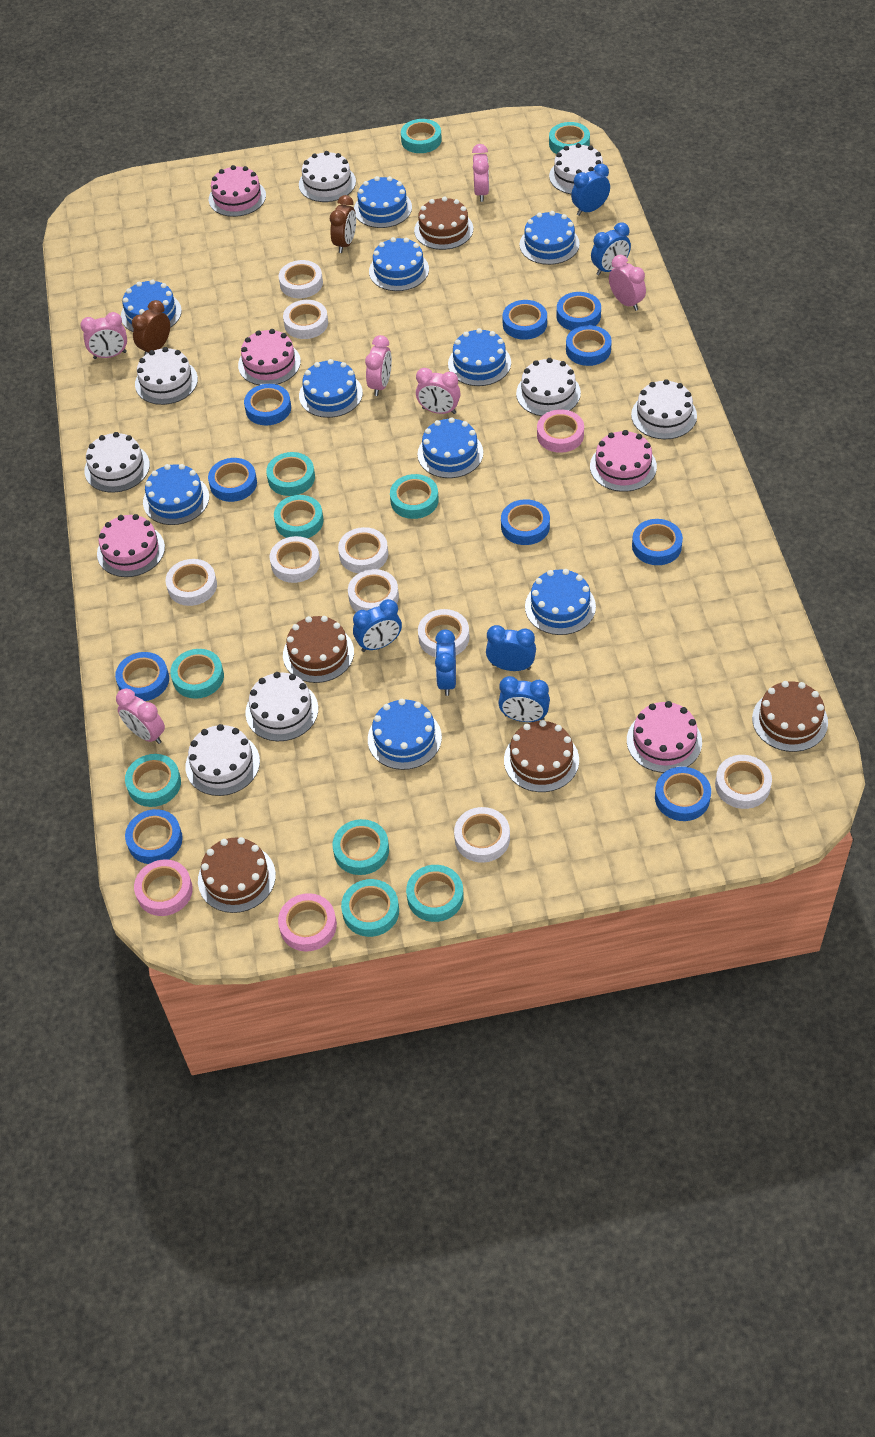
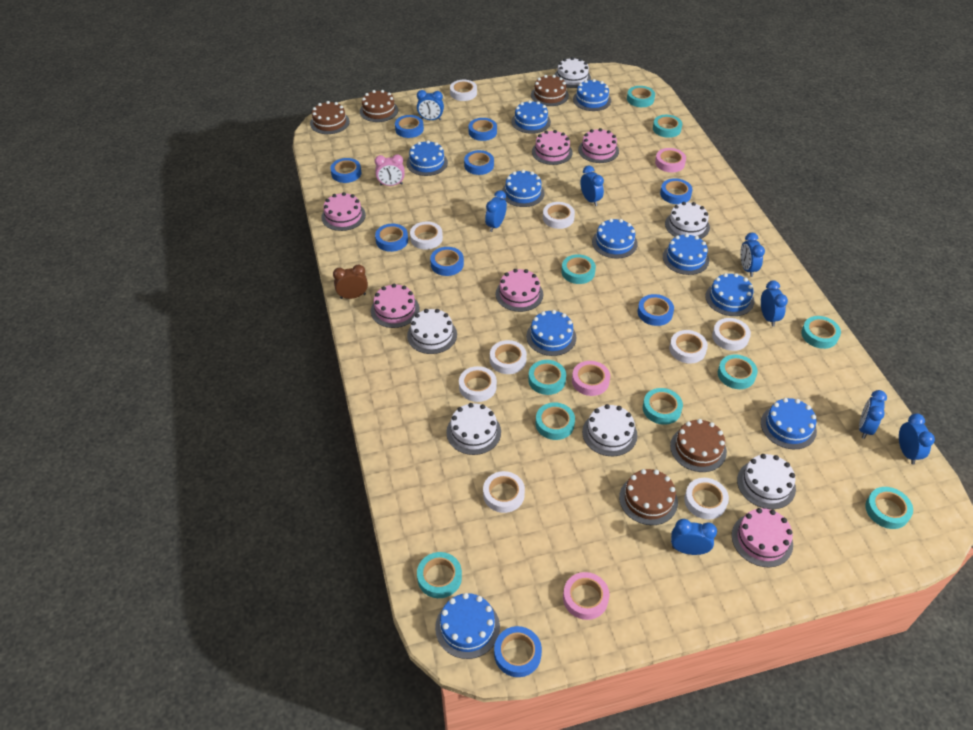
blue clock: 6 -> 8
blue tape: 10 -> 9
brown clock: 2 -> 1
pink cake: 5 -> 6
pink clock: 6 -> 1
white cake: 8 -> 6

